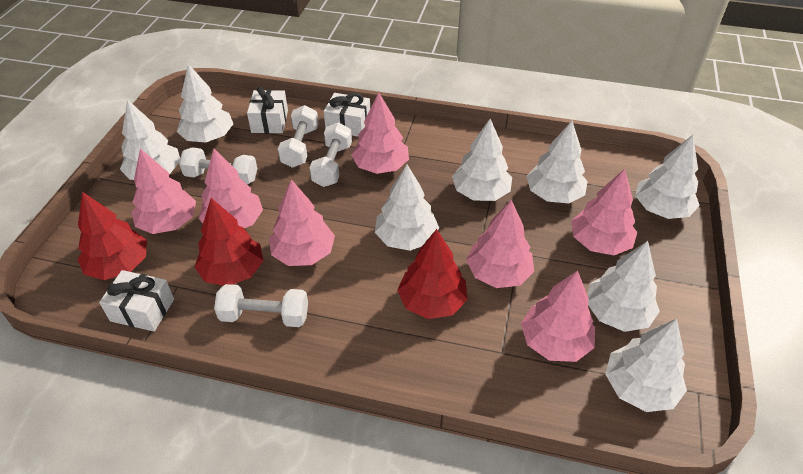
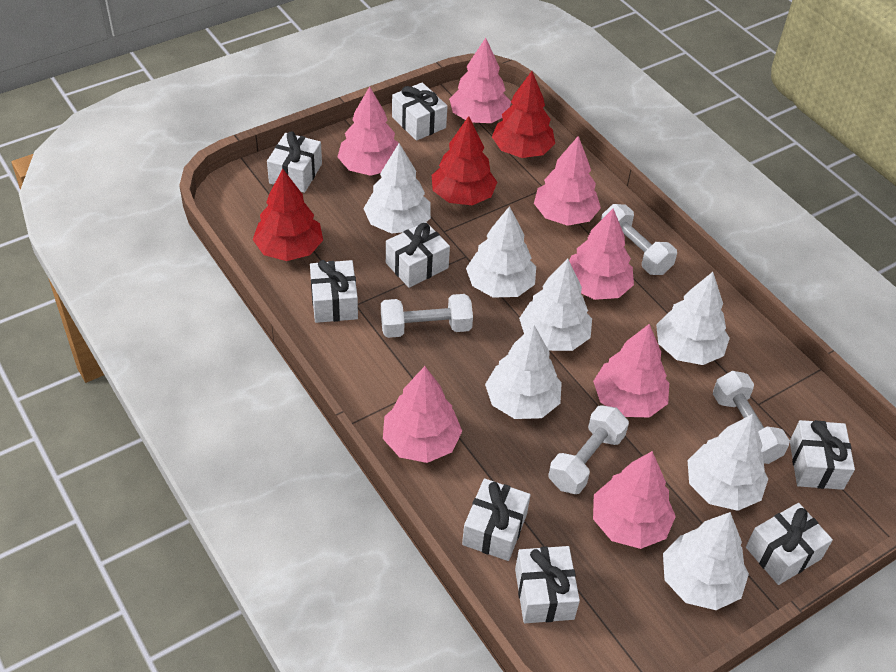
white gift: 3 -> 8
white tree: 8 -> 7

